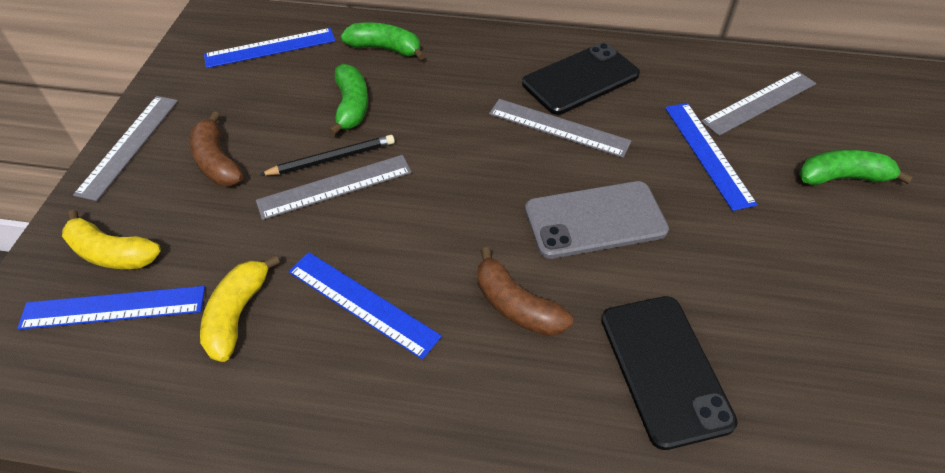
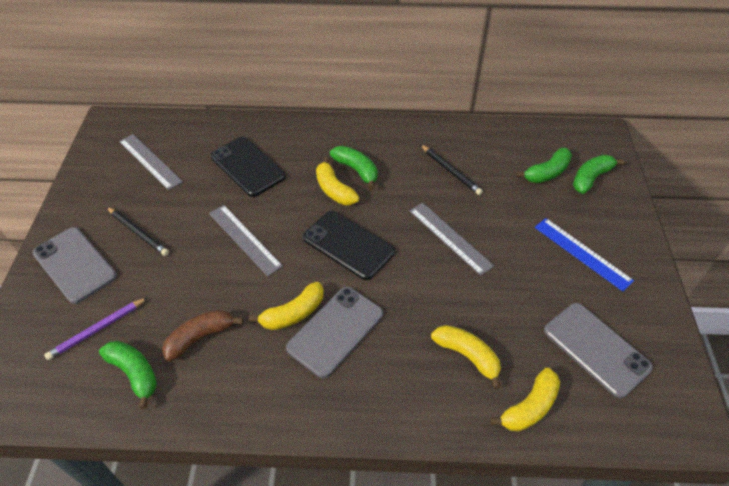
black pencil: 1 -> 2
blue ruler: 4 -> 1
brown banana: 2 -> 1
green banana: 3 -> 4
grey phone: 1 -> 3
grey ruler: 4 -> 3
purple pencil: 0 -> 1
yellow banana: 2 -> 4

